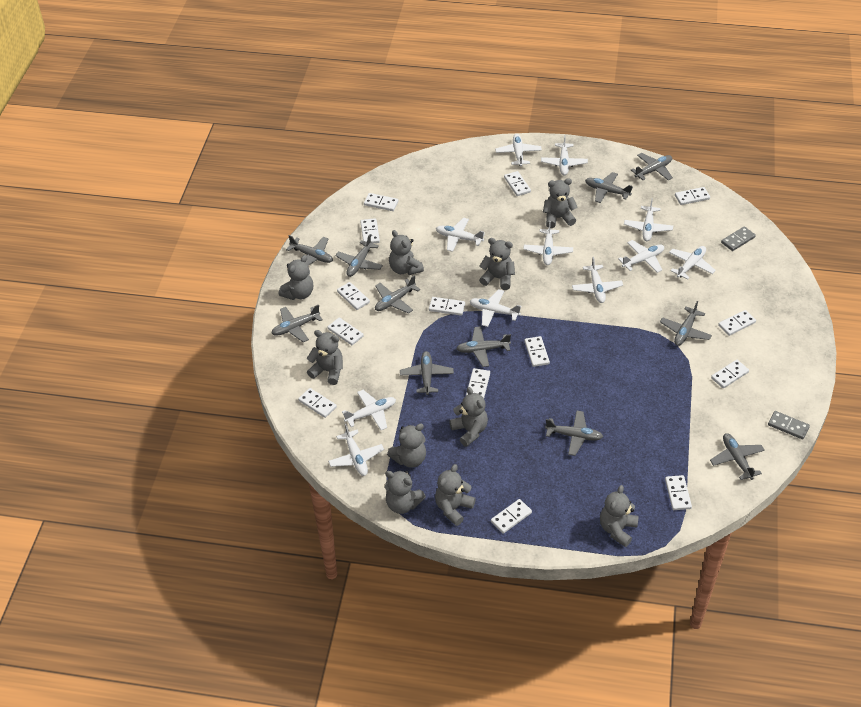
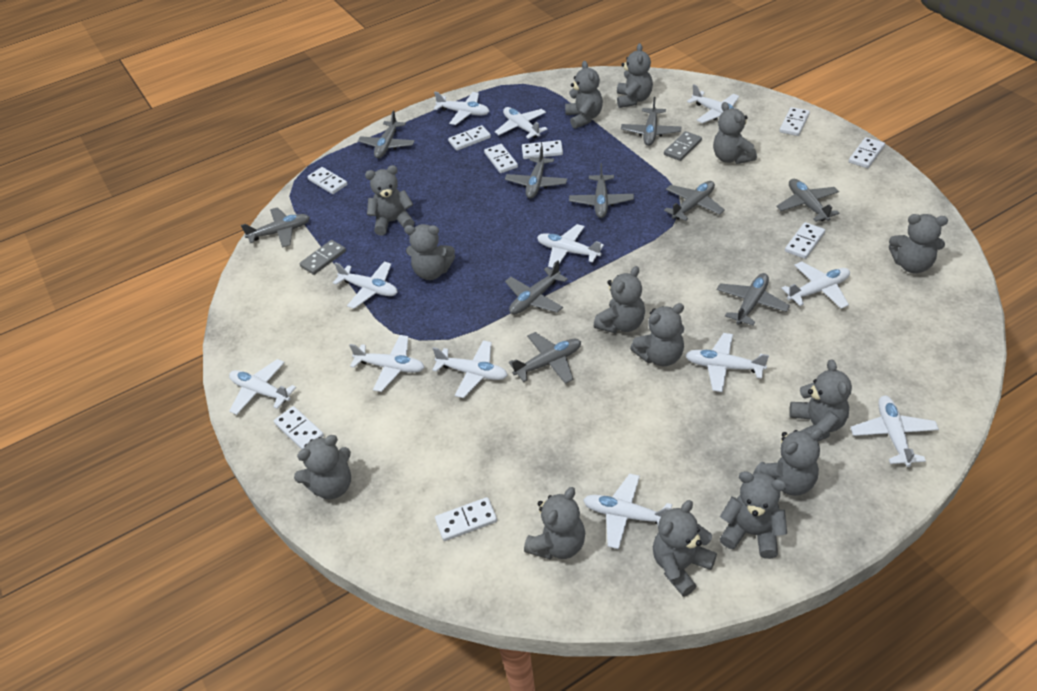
grey plane: 11 -> 10
grey teddy bear: 10 -> 14
white domino: 14 -> 9
white plane: 11 -> 12

